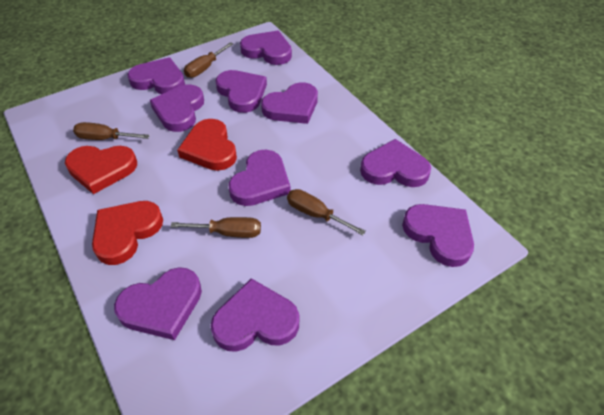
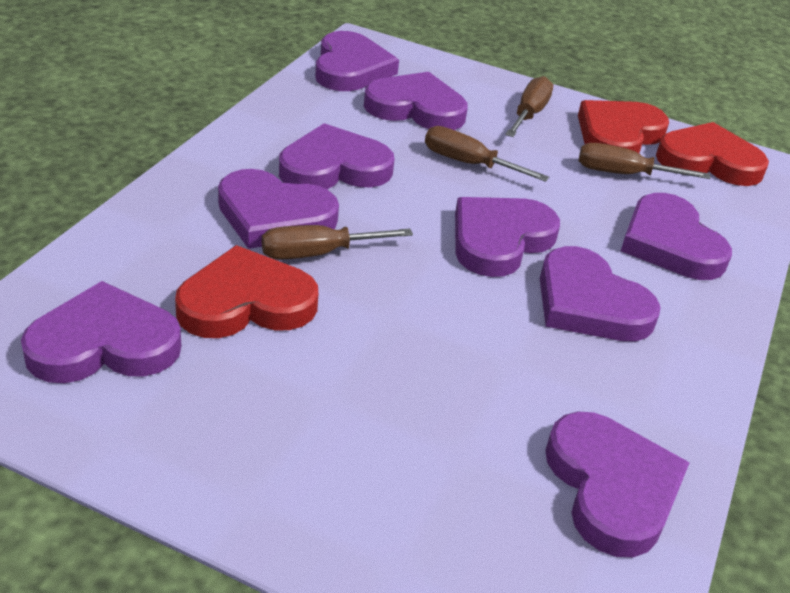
purple heart: 10 -> 9

